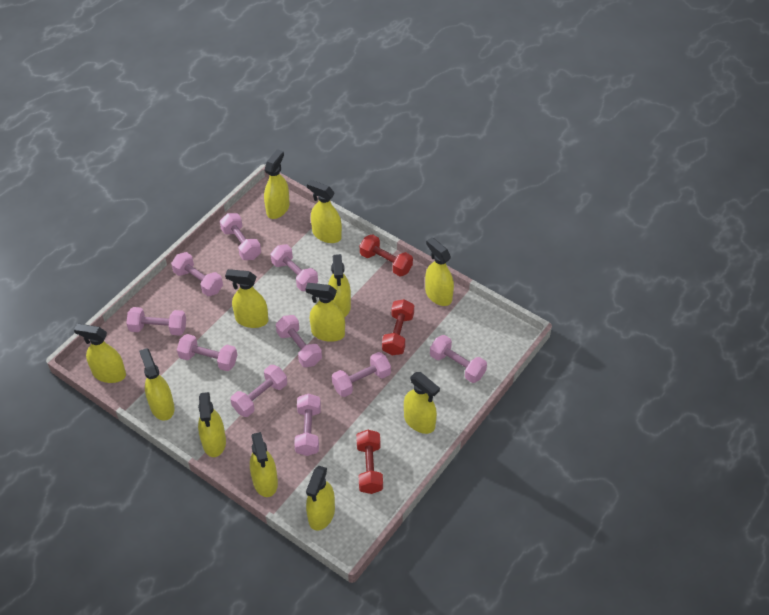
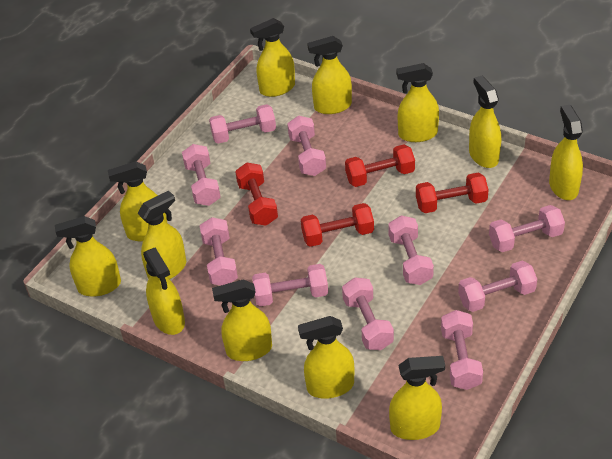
red dumbbell: 3 -> 4

